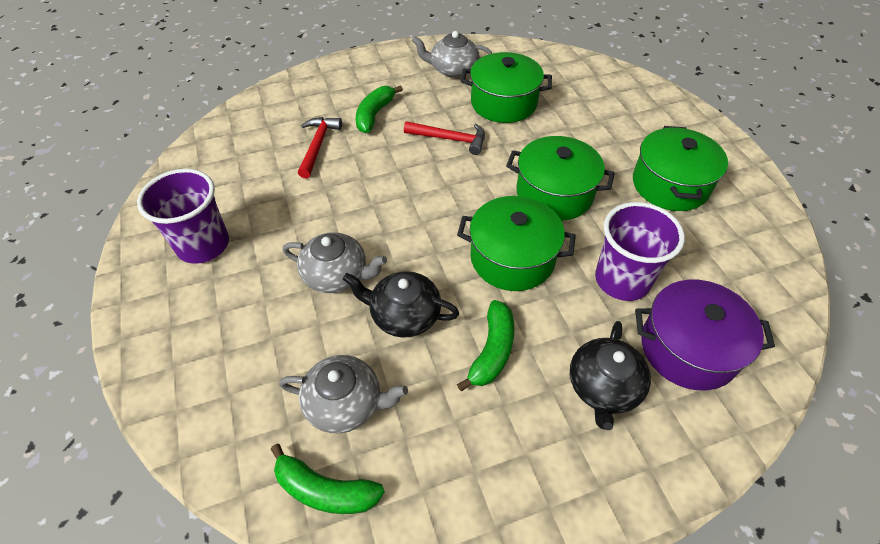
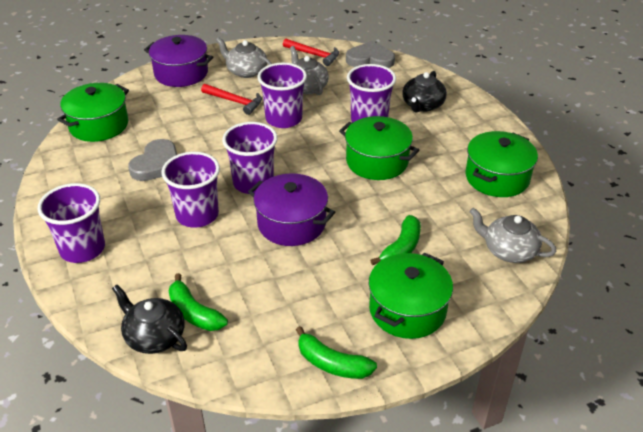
grey heart: 0 -> 2
purple cup: 2 -> 5
purple pot: 1 -> 2

